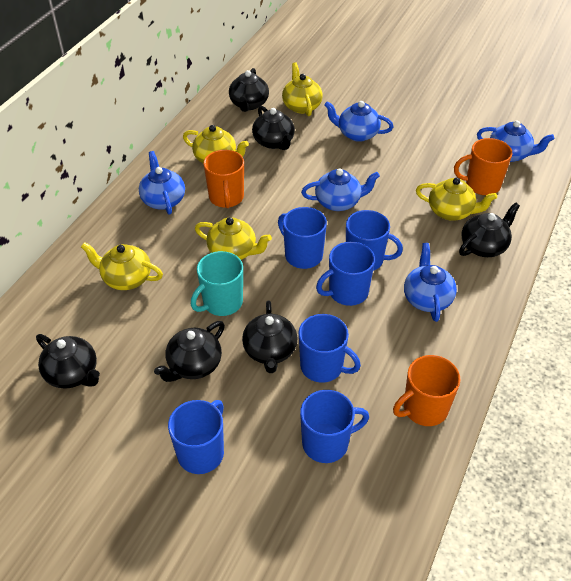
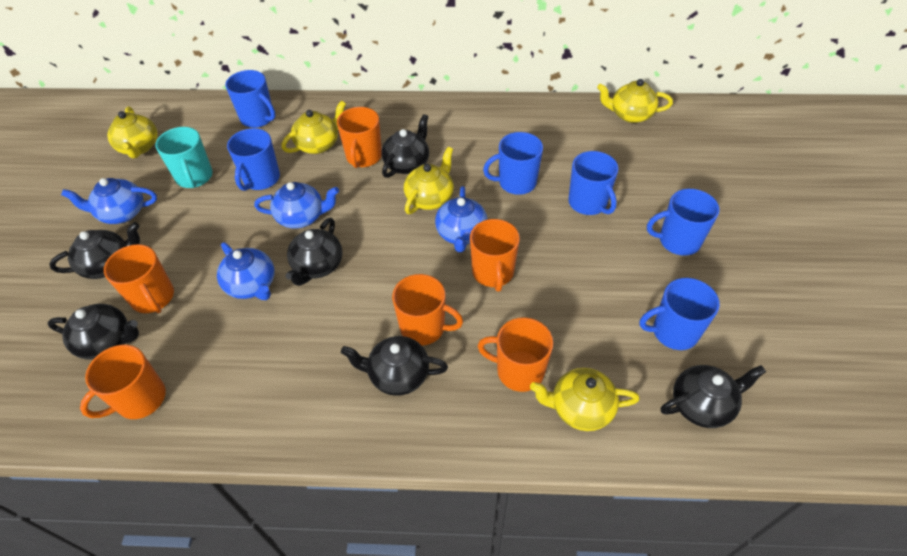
blue teapot: 5 -> 4
orange mug: 3 -> 6

